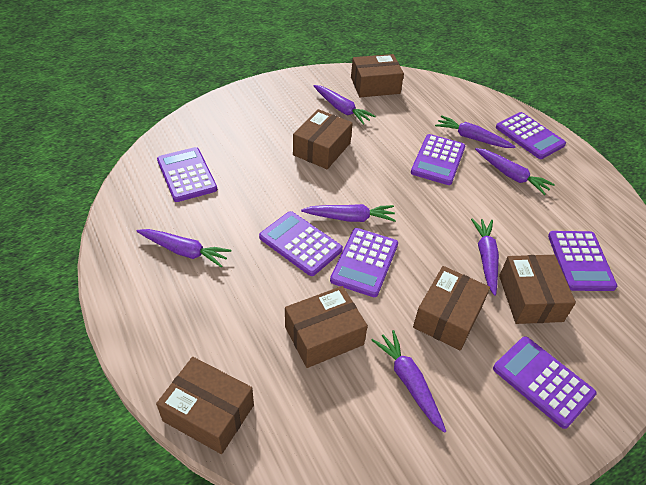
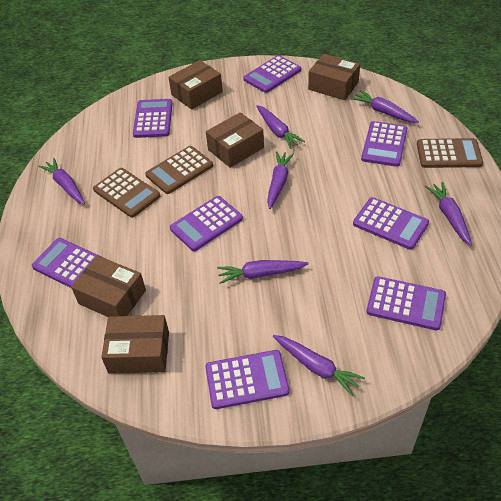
brown box: 6 -> 5
brown calculator: 0 -> 3
purple calculator: 7 -> 8

